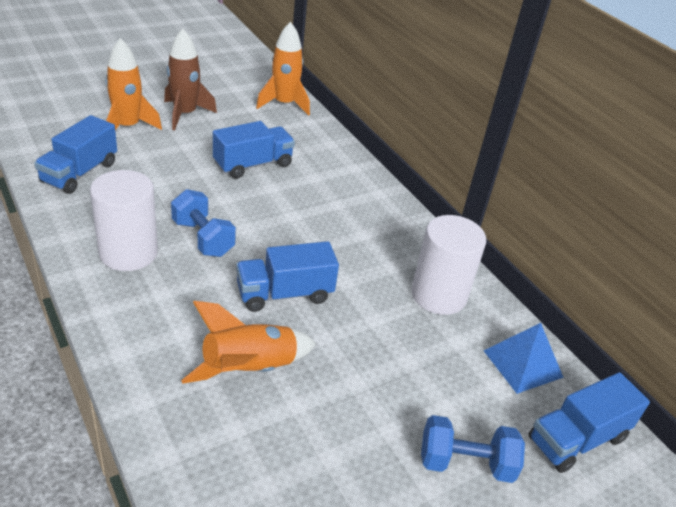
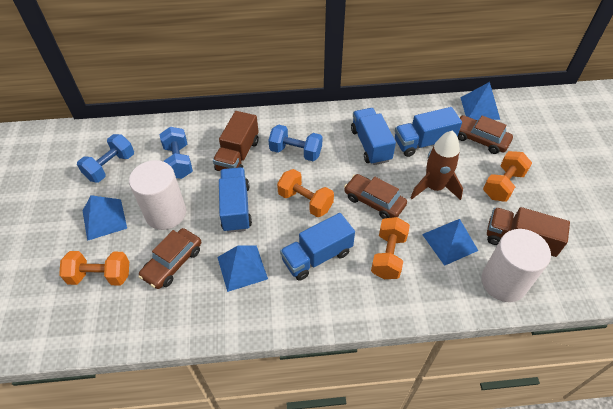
blue dumbbell: 2 -> 3
blue pyramid: 1 -> 4
brown car: 0 -> 3
brown truck: 0 -> 2
orange dumbbell: 0 -> 4
orange rocket: 3 -> 0

